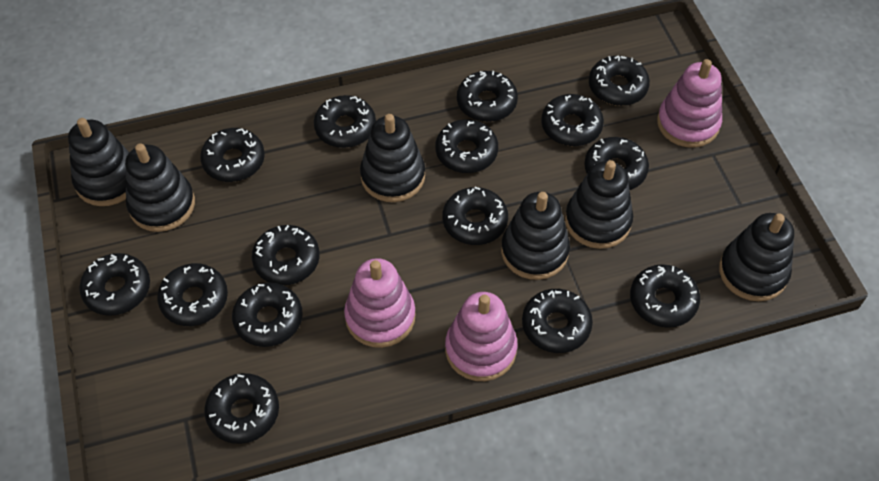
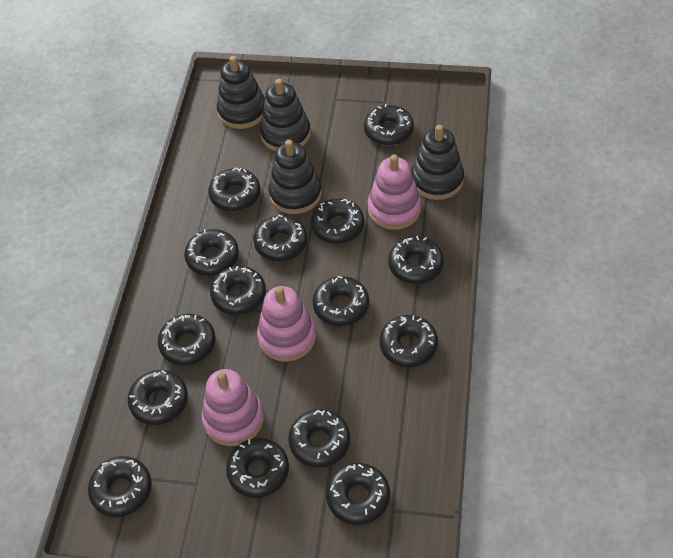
black stacking toy: 6 -> 4

